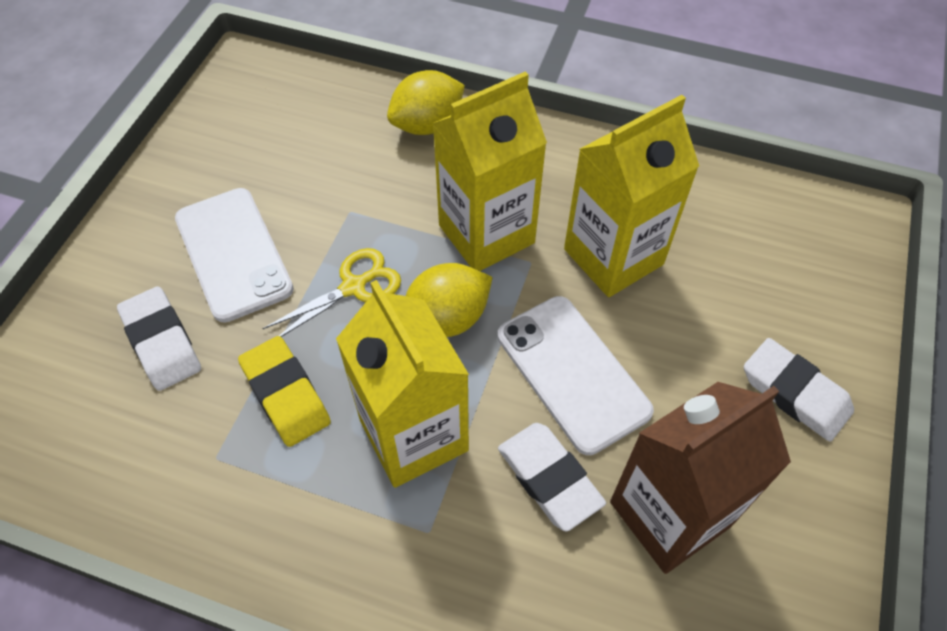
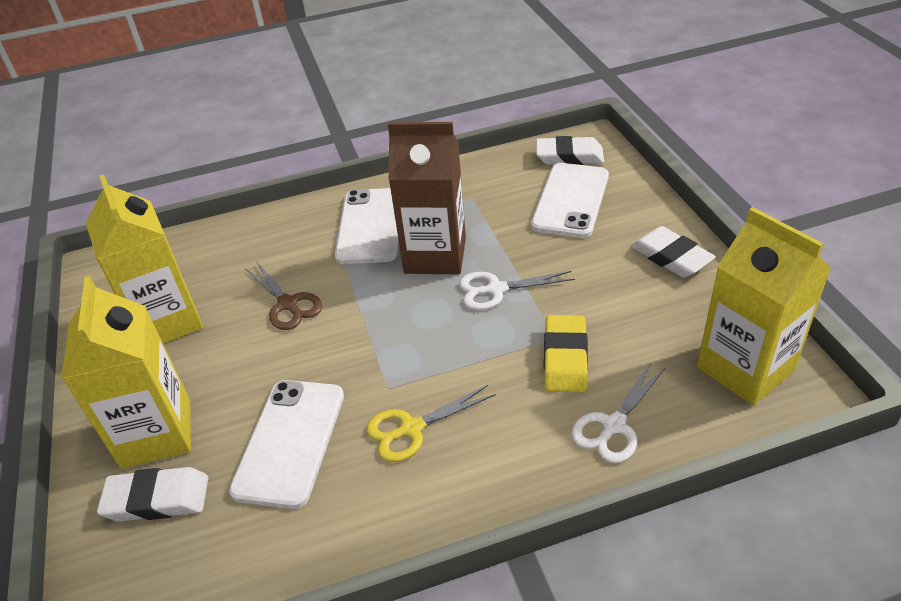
brown scissors: 0 -> 1
white phone: 2 -> 3
white scissors: 0 -> 2
yellow lemon: 2 -> 0

